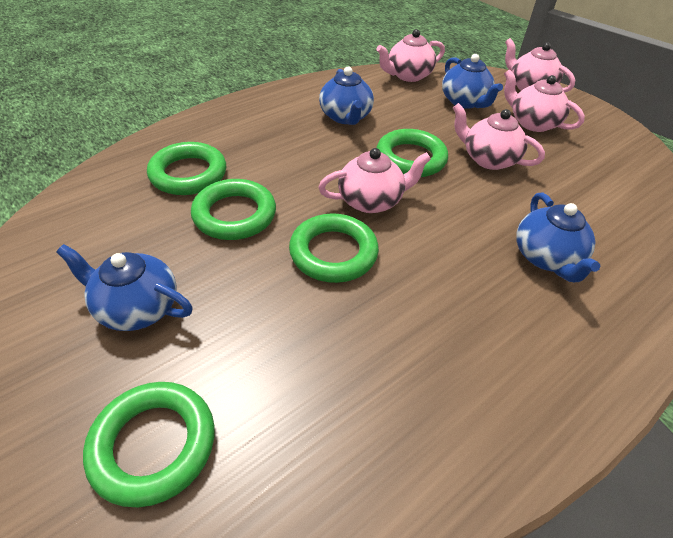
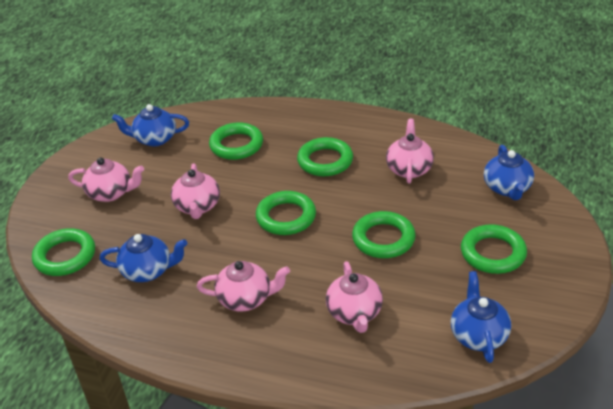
green ring: 5 -> 6

